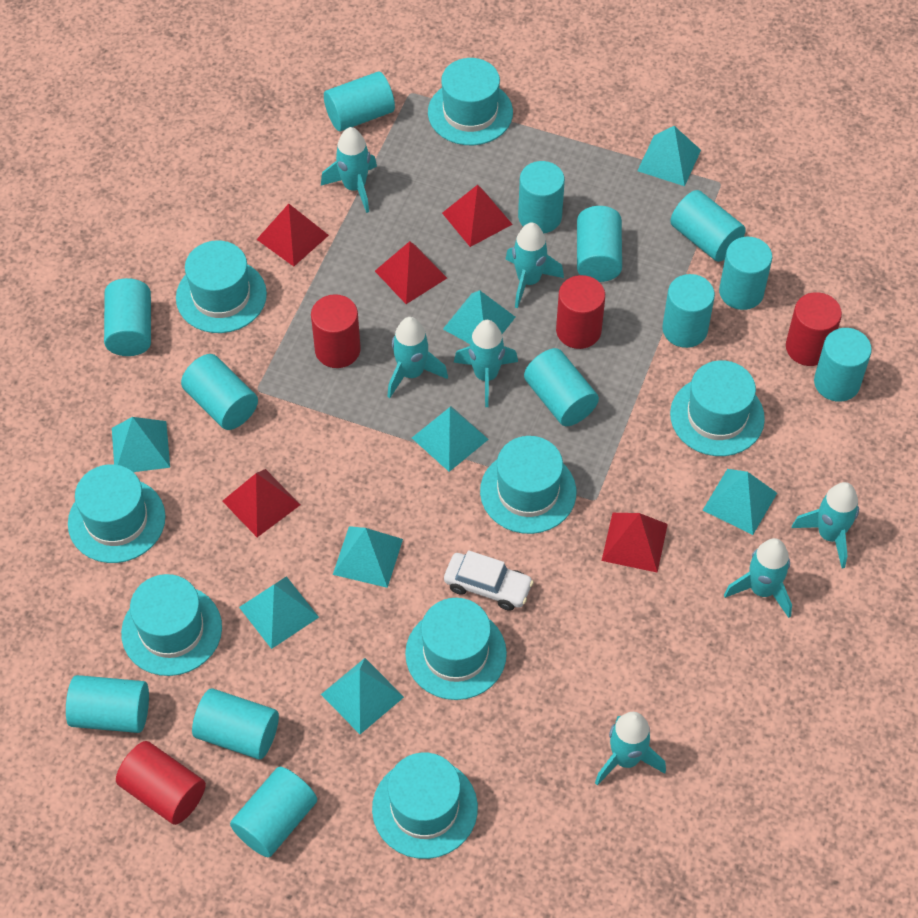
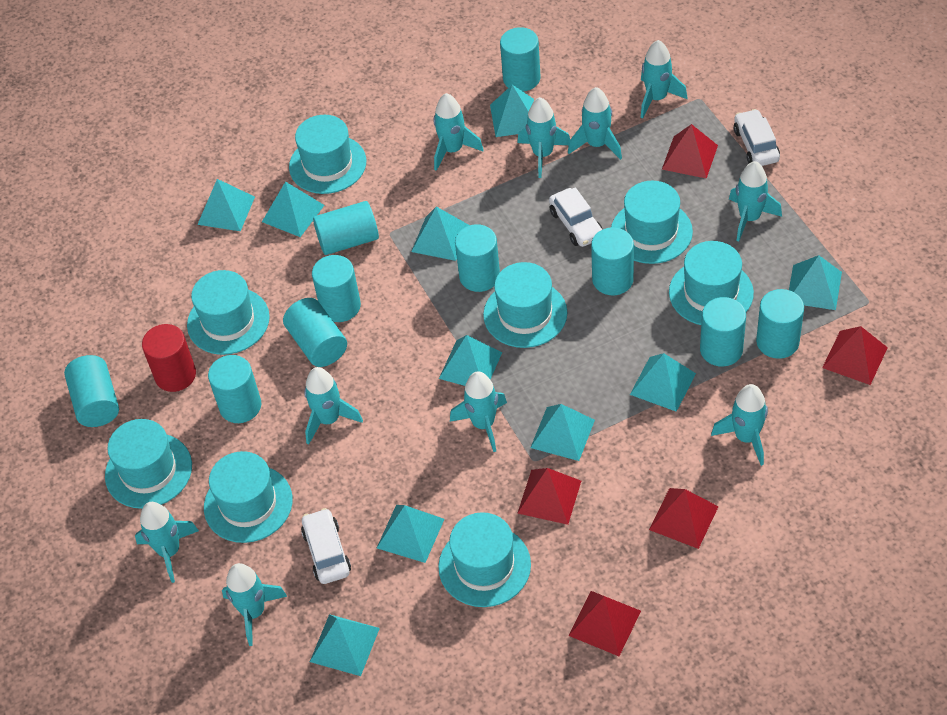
red cylinder: 4 -> 1
turquoise cylinder: 13 -> 10
turquoise pyramid: 8 -> 10
turquoise rocket: 7 -> 10
white car: 1 -> 3

